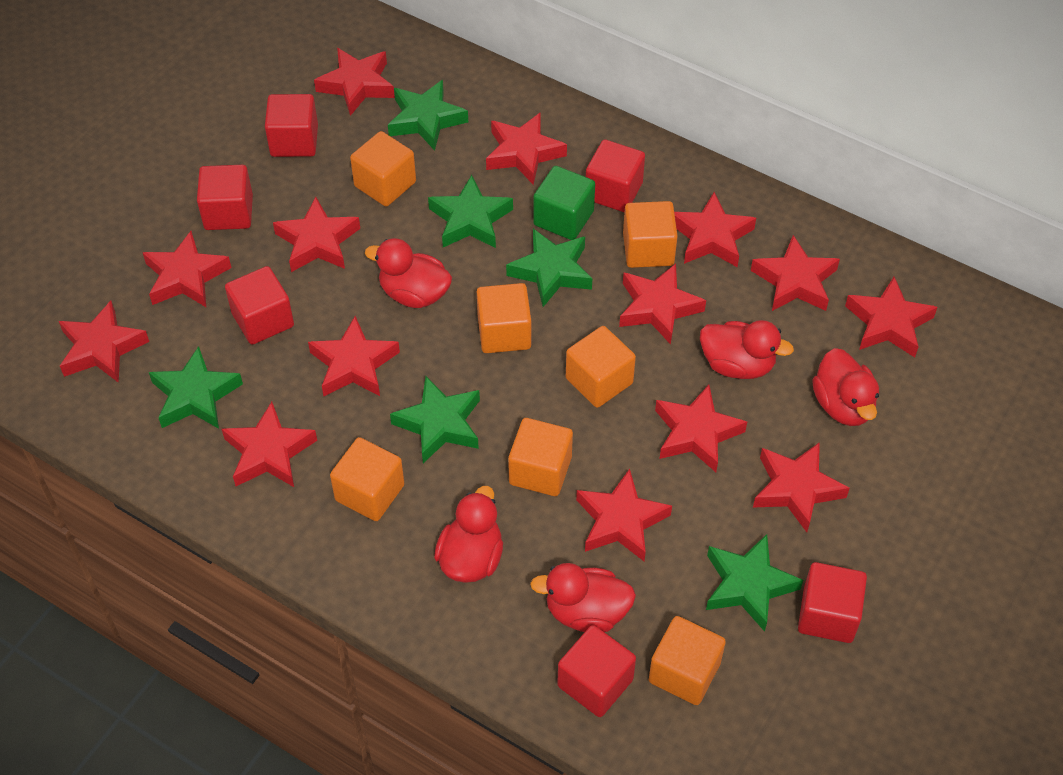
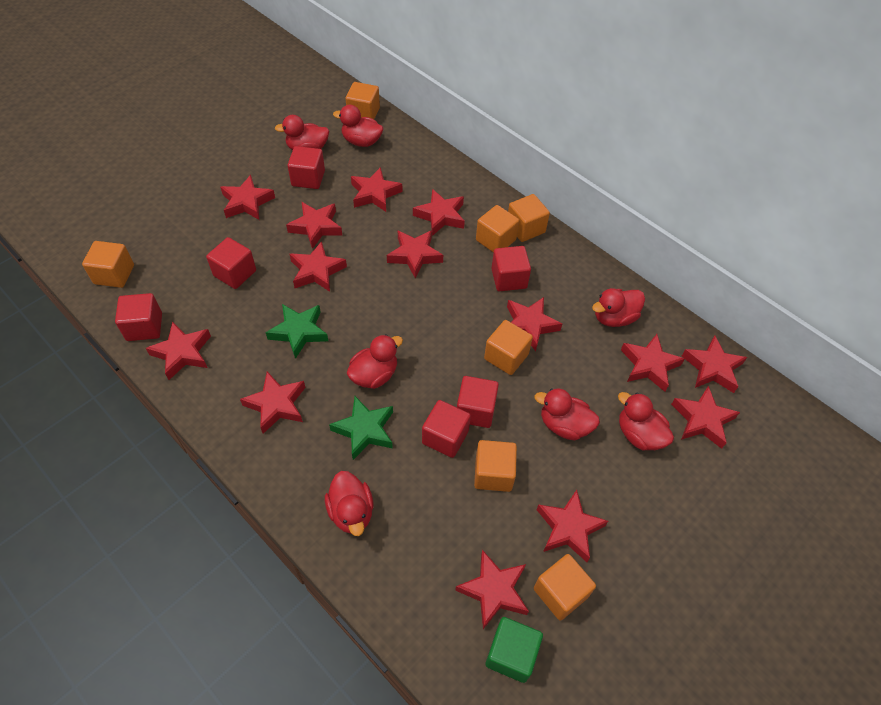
green star: 6 -> 2
red duck: 5 -> 7

